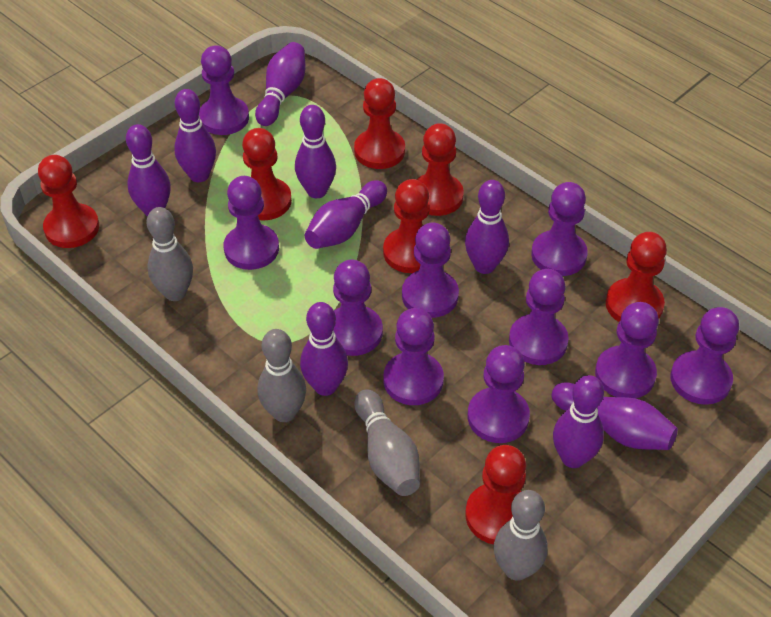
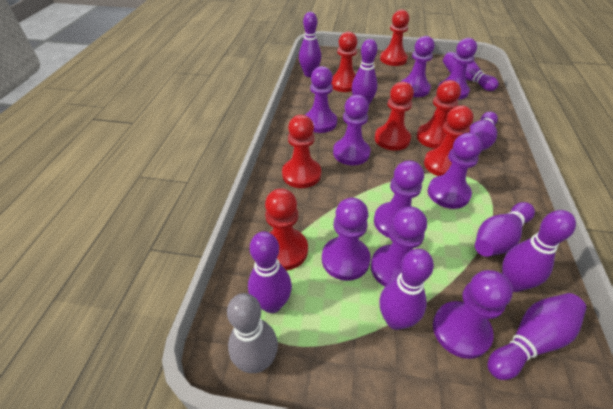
grey bowling pin: 4 -> 1
purple pawn: 10 -> 9

